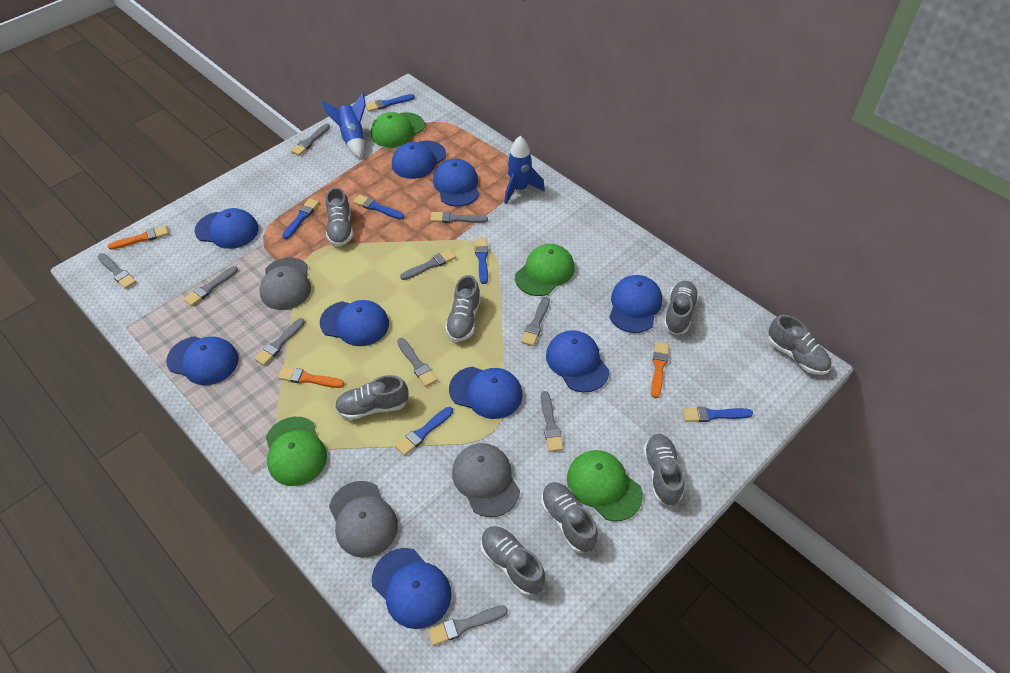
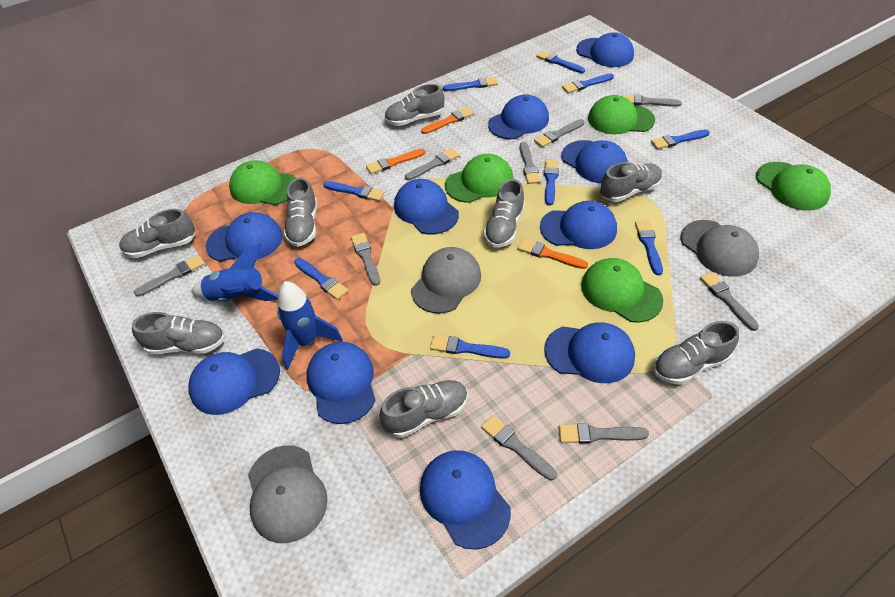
blue brush: 6 -> 9
blue cap: 9 -> 10
green cap: 4 -> 5
grey brush: 10 -> 9

